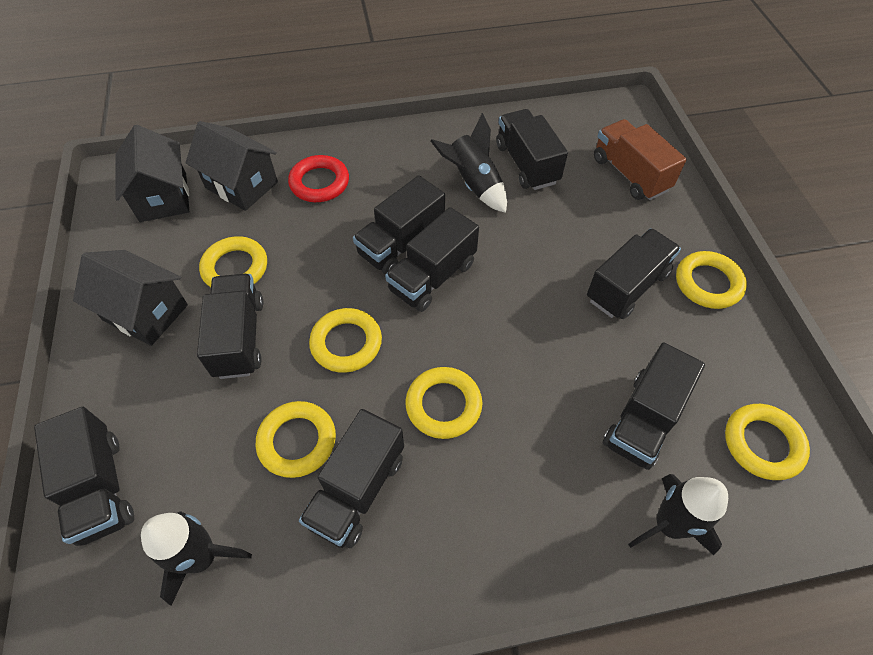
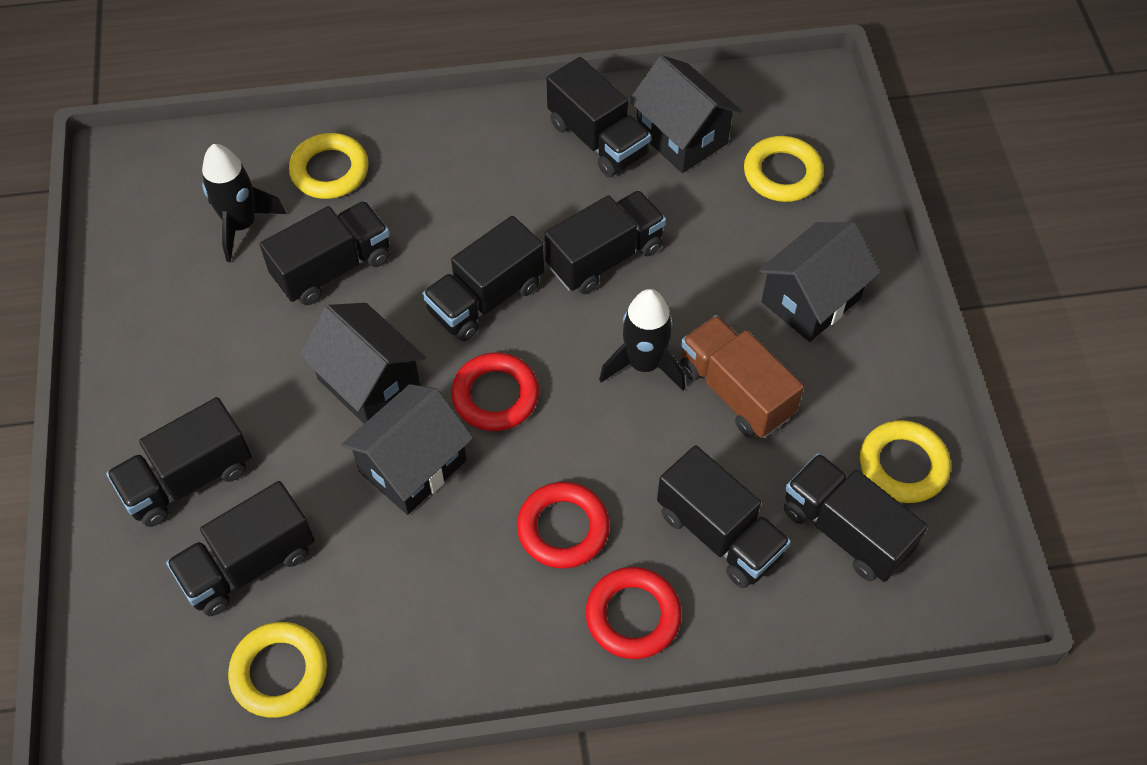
black house: 3 -> 4
black rocket: 3 -> 2
red ring: 1 -> 3
yellow ring: 6 -> 4

